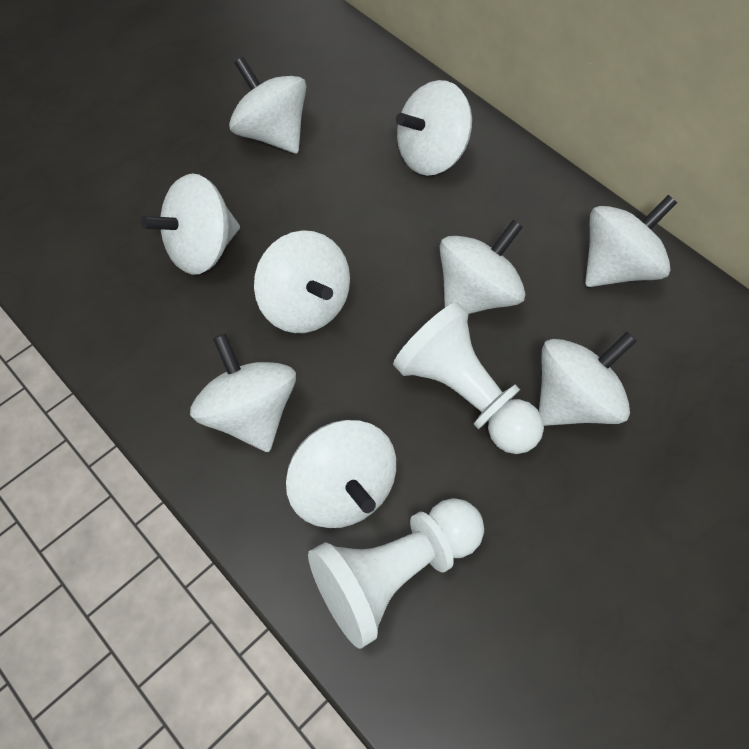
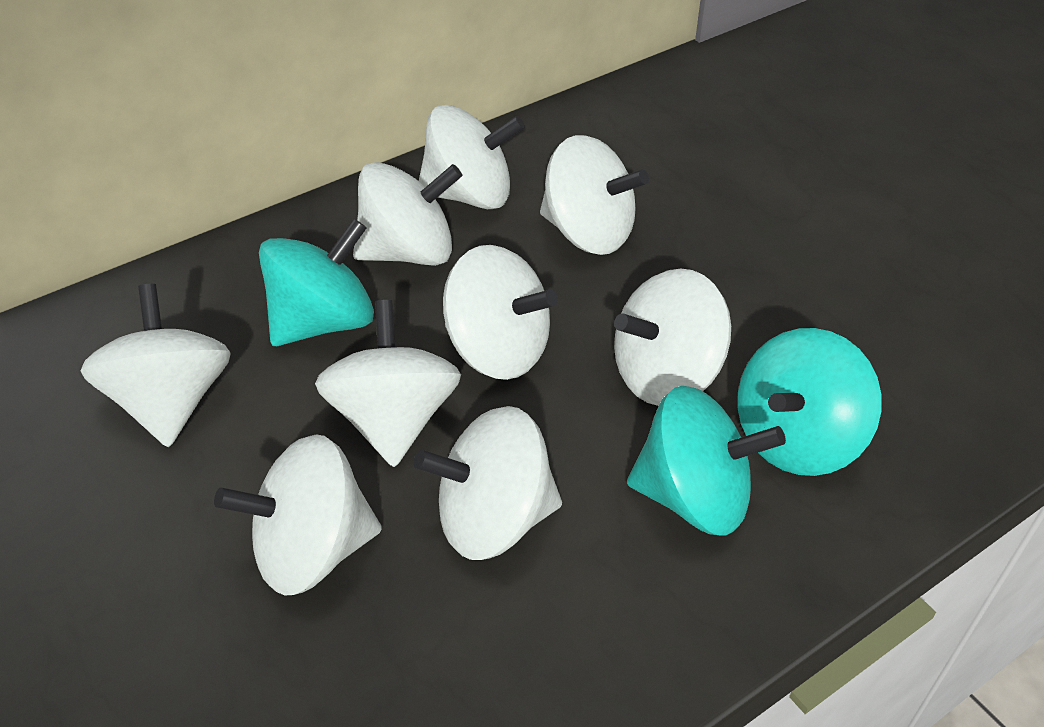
turquoise spinning top: 0 -> 3
white pawn: 2 -> 0

